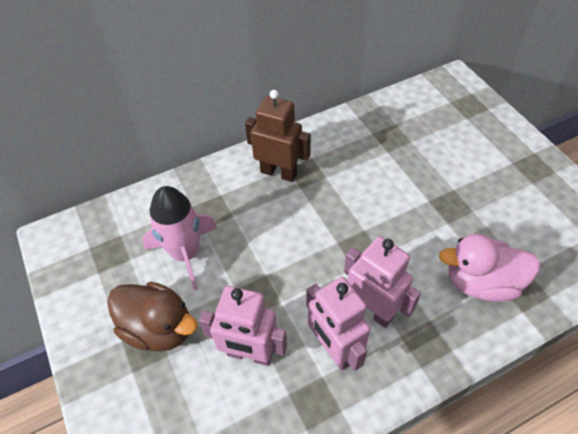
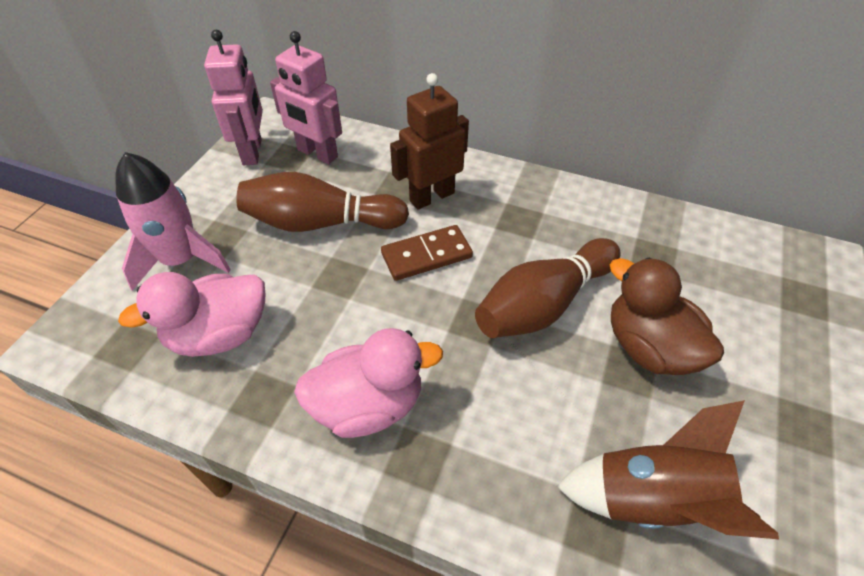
brown bowling pin: 0 -> 2
brown domino: 0 -> 1
brown rocket: 0 -> 1
pink duck: 1 -> 2
pink robot: 3 -> 2

